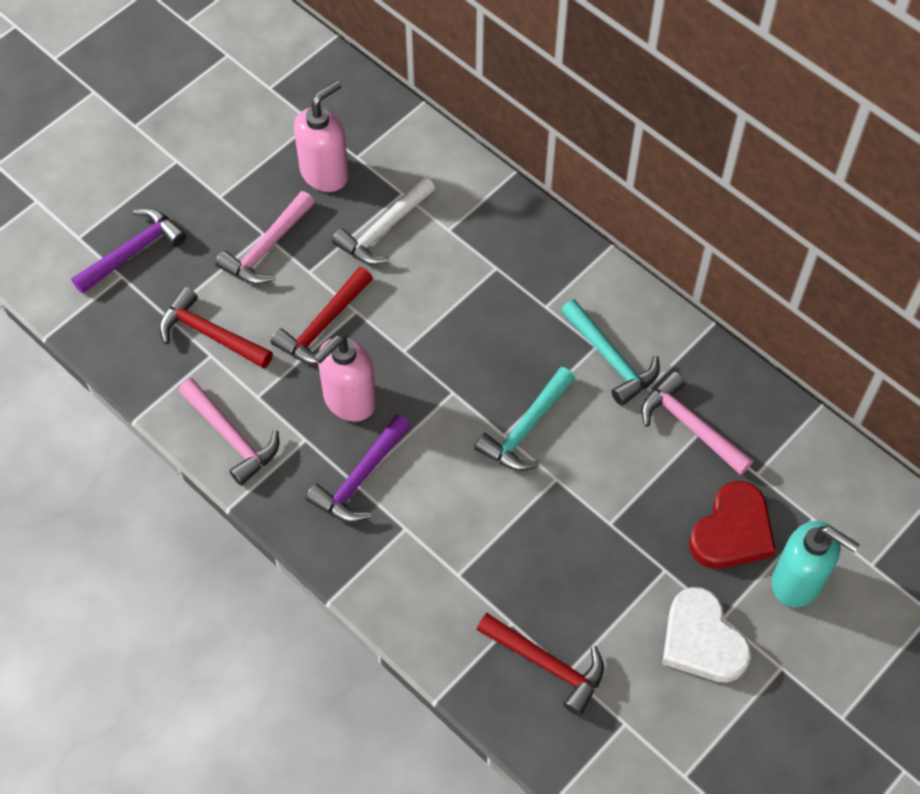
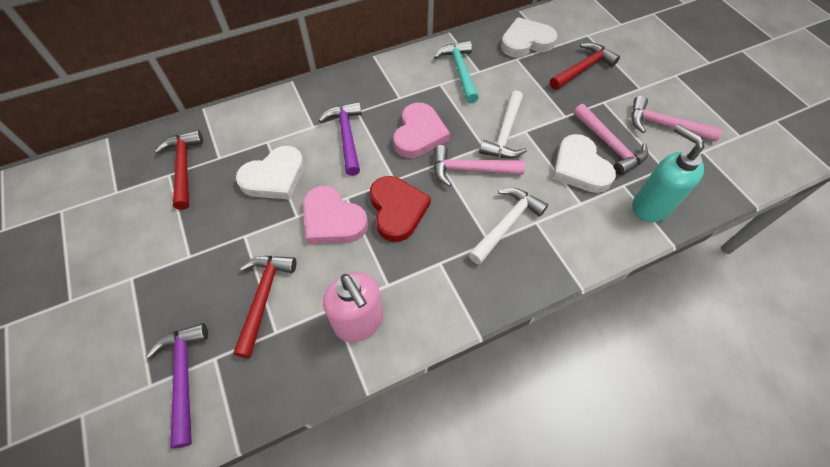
pink heart: 0 -> 2
pink soap dispenser: 2 -> 1
turquoise hammer: 2 -> 1
white hammer: 1 -> 2
white heart: 1 -> 3

